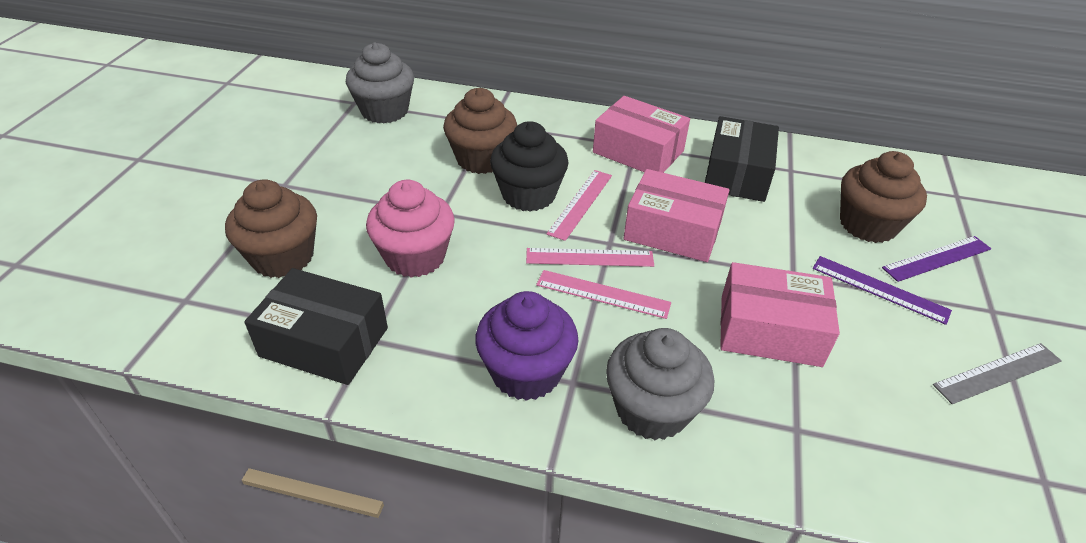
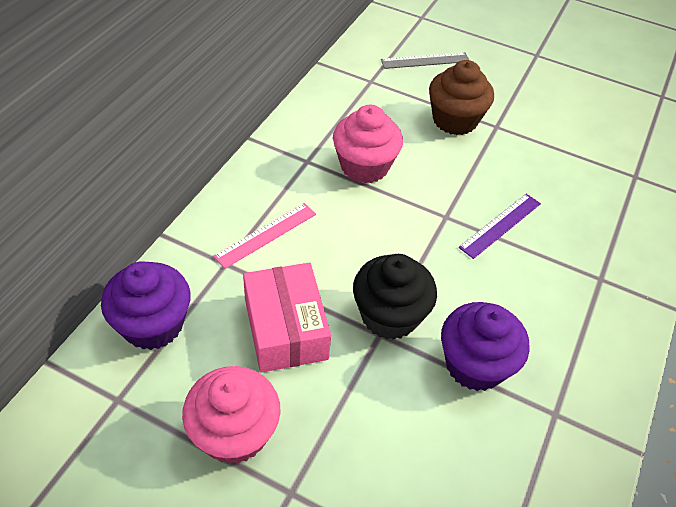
black box: 2 -> 0
brown cupcake: 3 -> 1
grey cupcake: 2 -> 0
pink box: 3 -> 1
pink cupcake: 1 -> 2
pink ruler: 3 -> 1
purple cupcake: 1 -> 2
purple ruler: 2 -> 1

